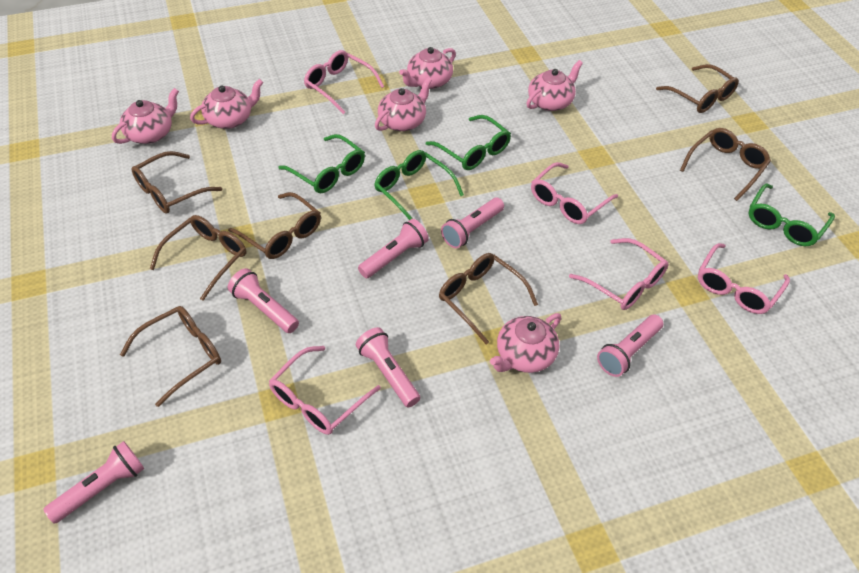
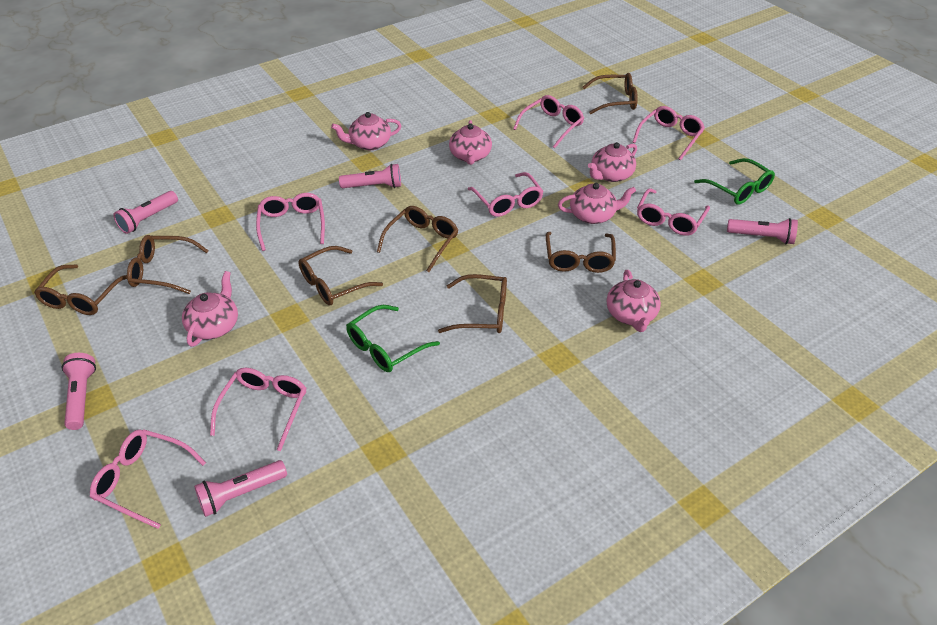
green glasses: 4 -> 2
pink flashlight: 6 -> 5
pink glasses: 5 -> 7

